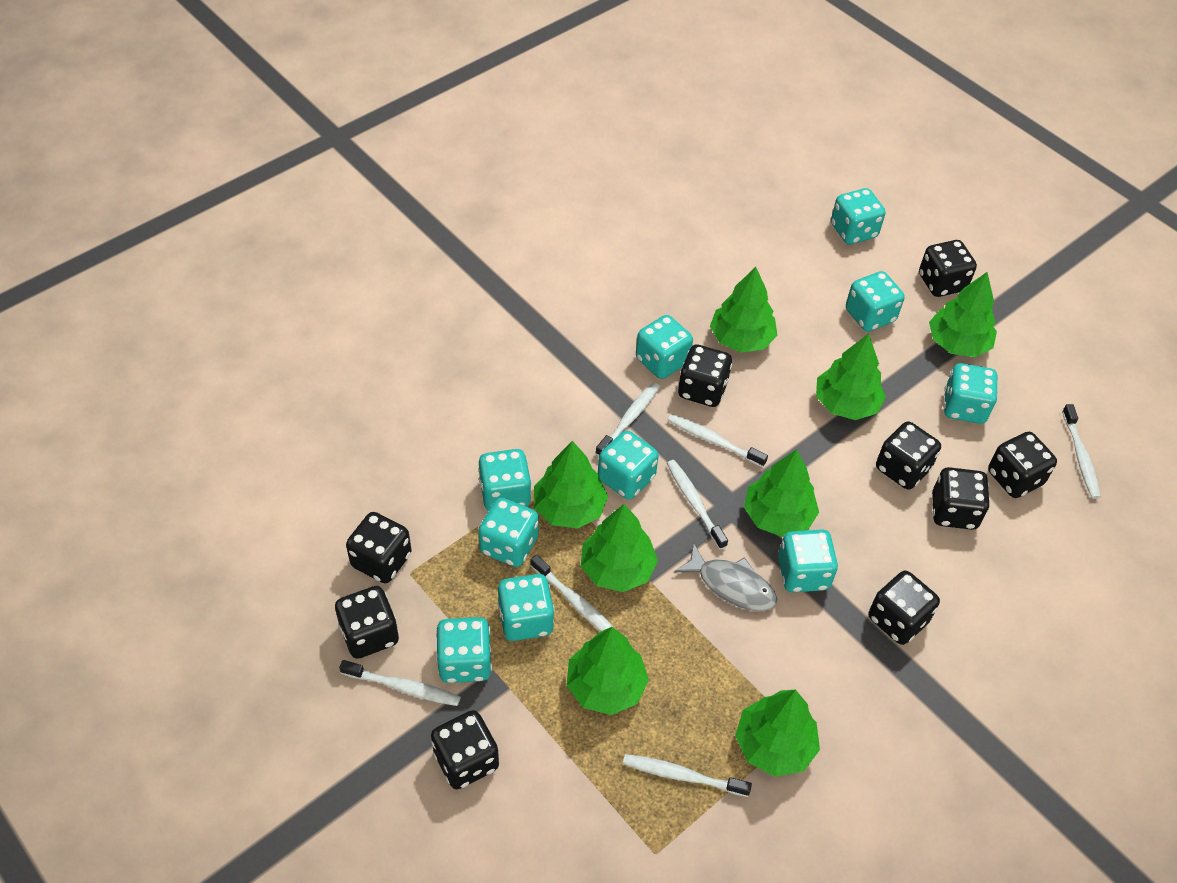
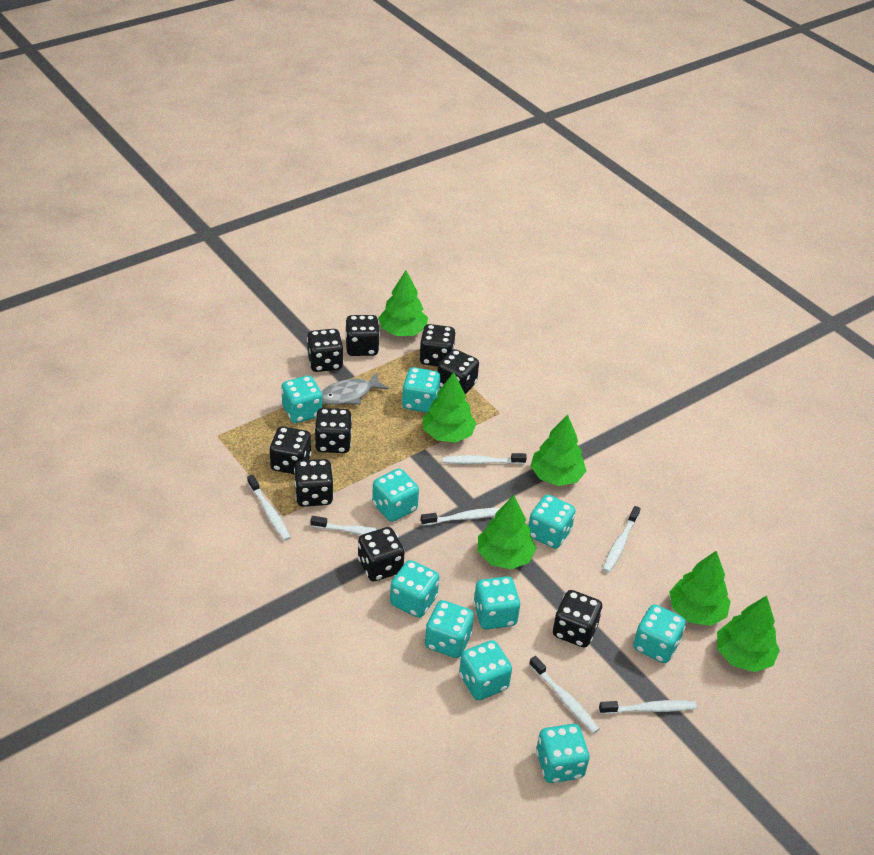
green tree: 8 -> 6

